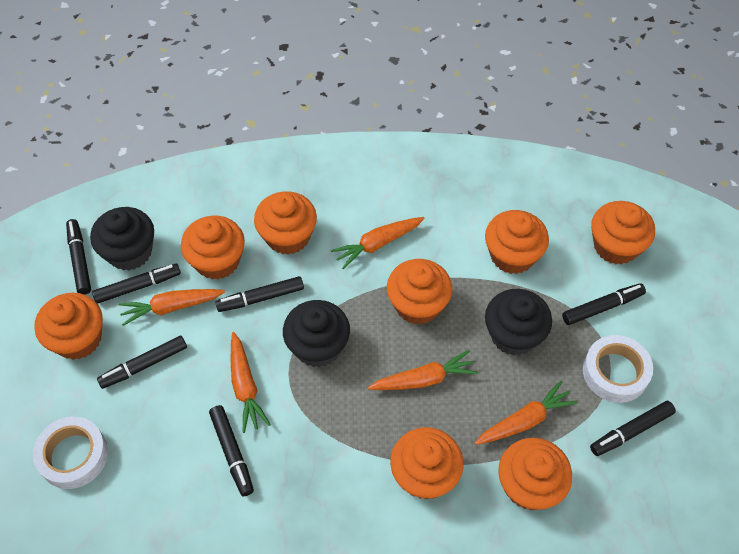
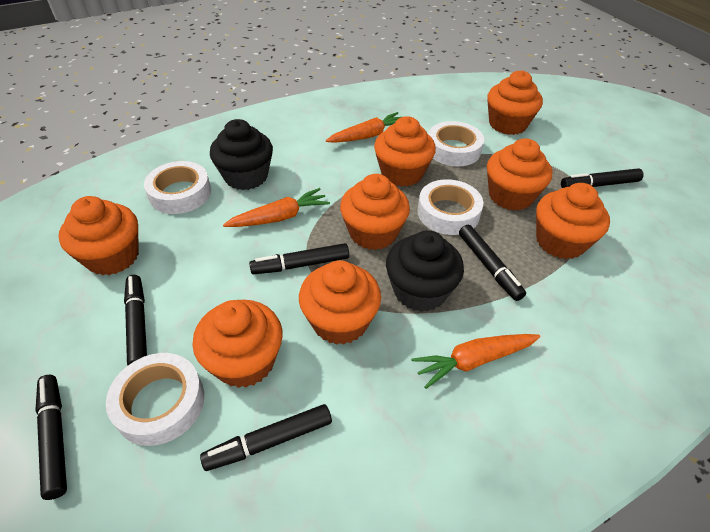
black cupcake: 3 -> 2
black marker: 7 -> 6
orange carrot: 5 -> 3
white tape: 2 -> 4

